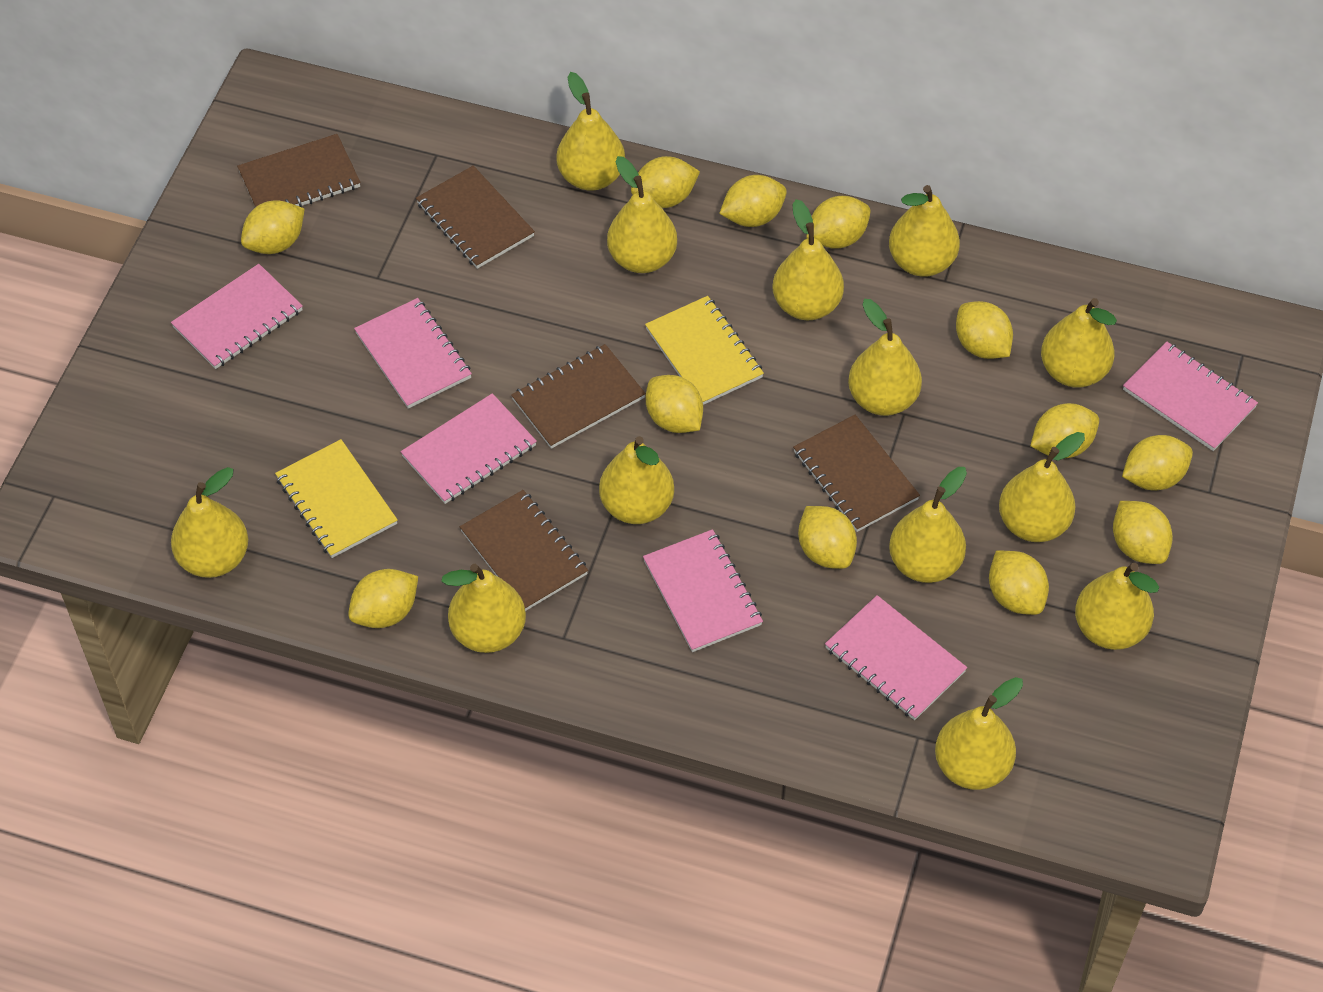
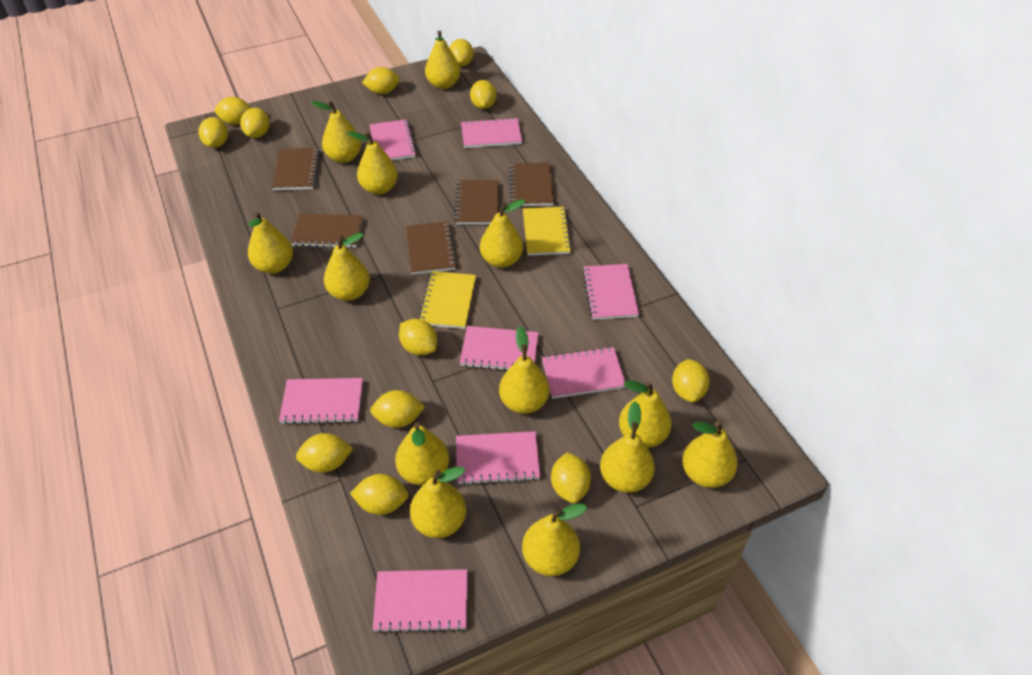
pink notebook: 6 -> 8

